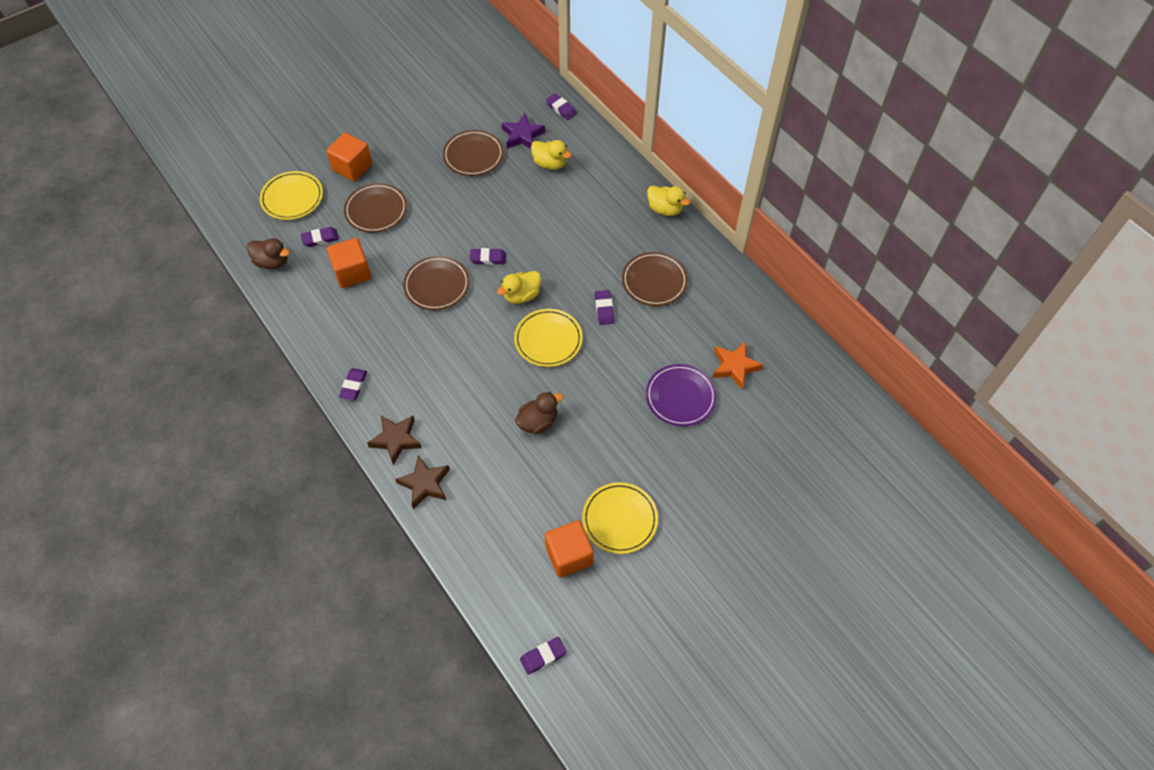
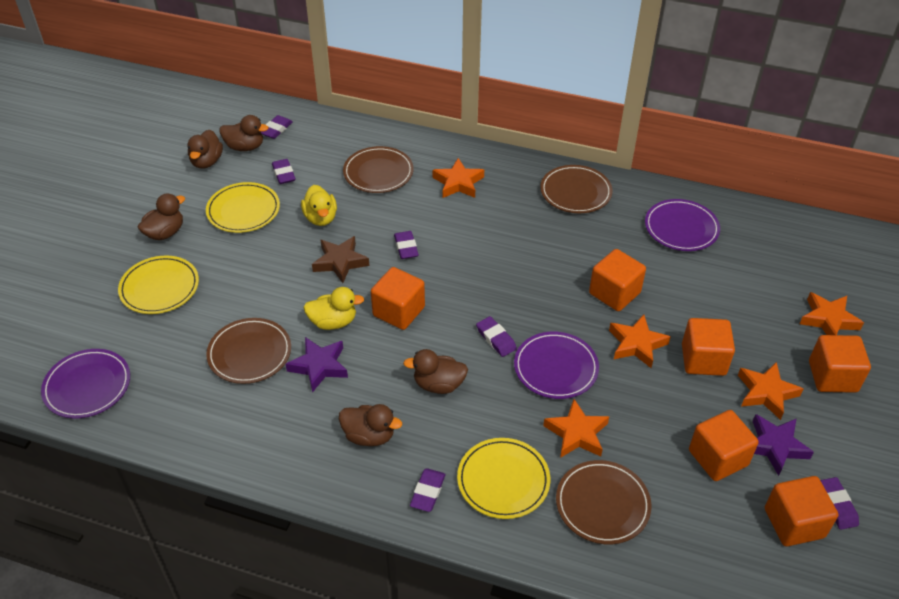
brown duck: 2 -> 5
brown star: 2 -> 1
orange cube: 3 -> 6
orange star: 1 -> 5
purple plate: 1 -> 3
purple star: 1 -> 2
yellow duck: 3 -> 2

